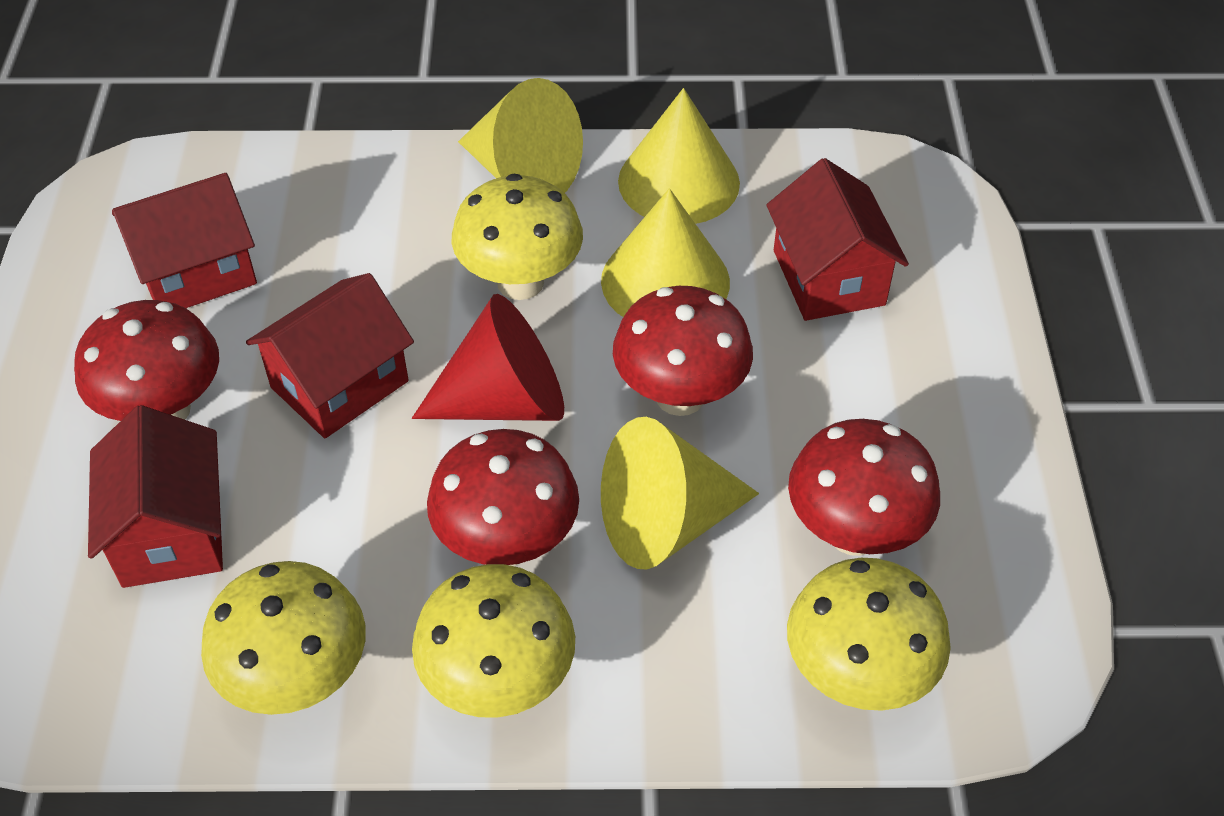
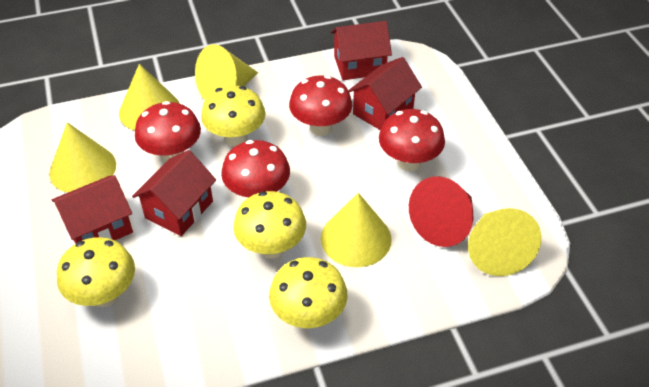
yellow cone: 4 -> 5

